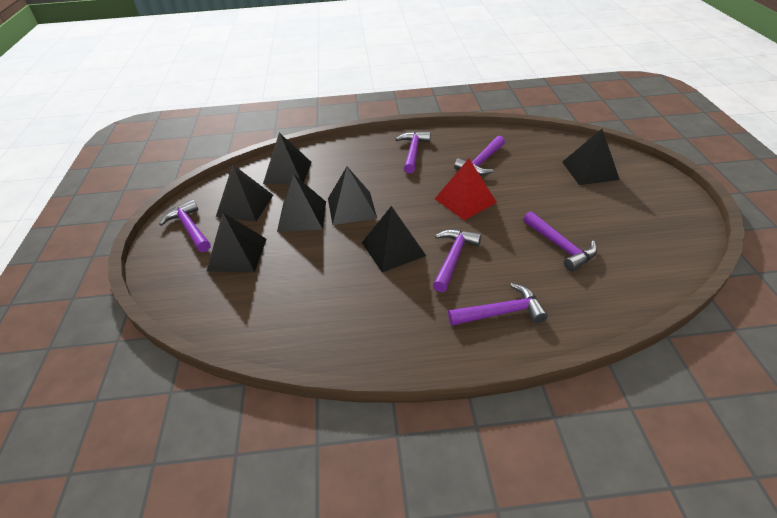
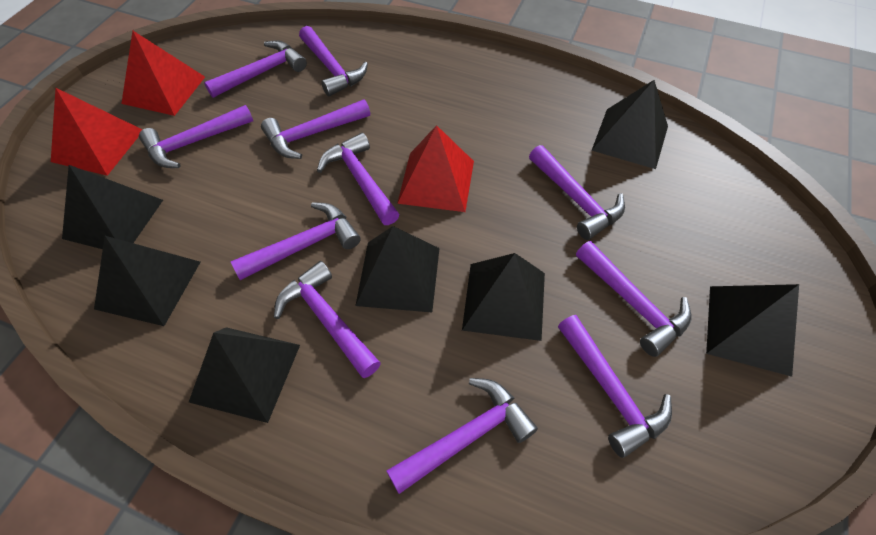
purple hammer: 6 -> 11
red pyramid: 1 -> 3

